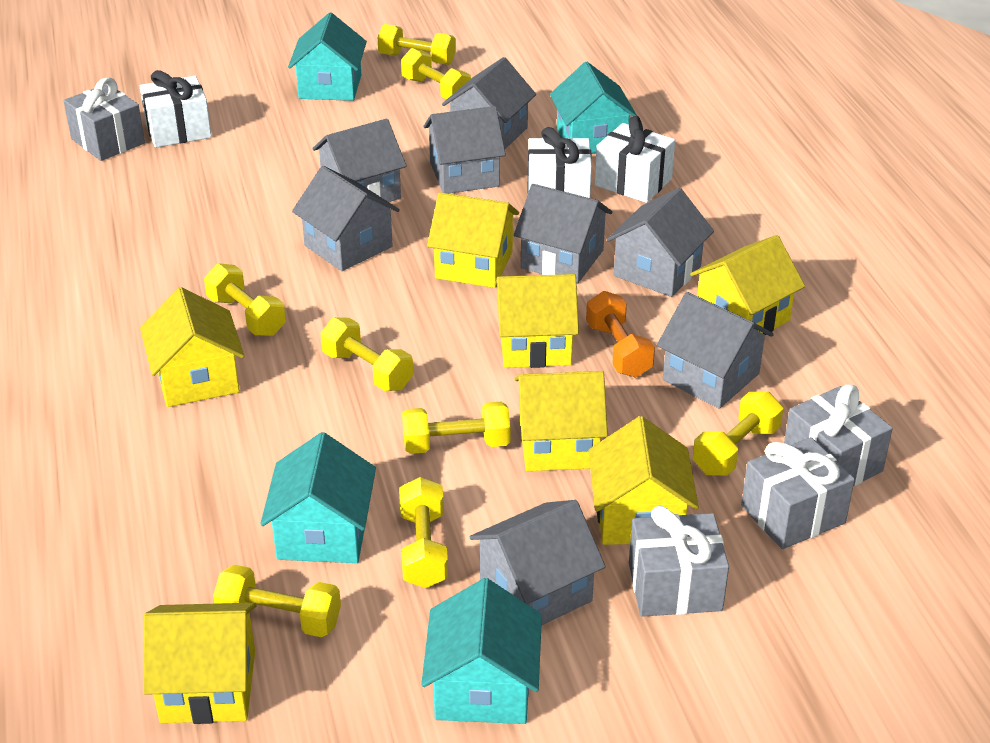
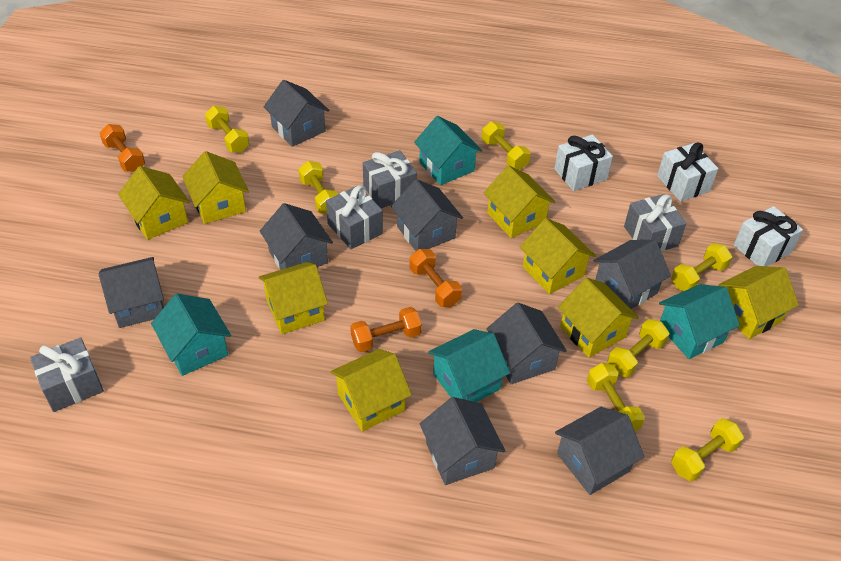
orange dumbbell: 1 -> 3
yellow dumbbell: 8 -> 7
yellow house: 7 -> 8

